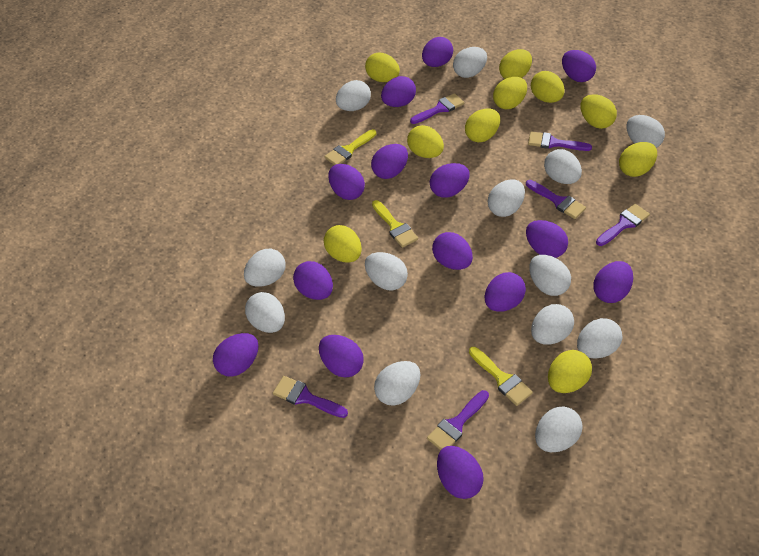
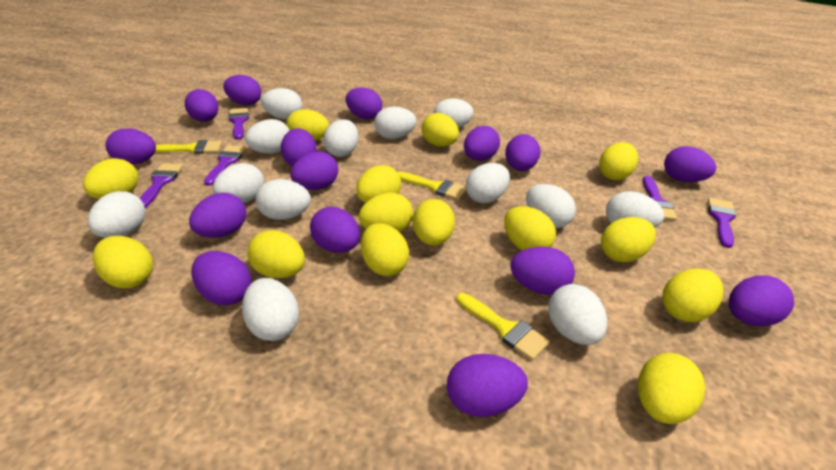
purple brush: 6 -> 5
purple egg: 14 -> 15
yellow egg: 10 -> 14

